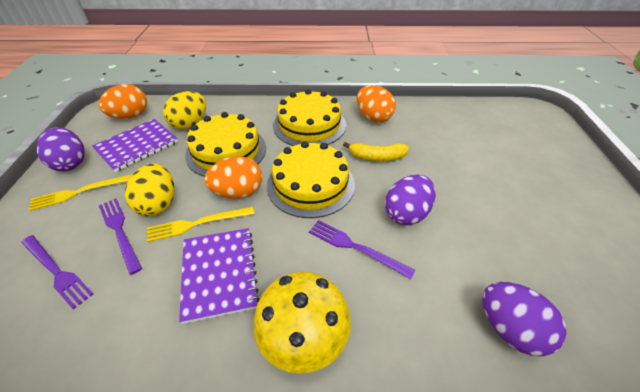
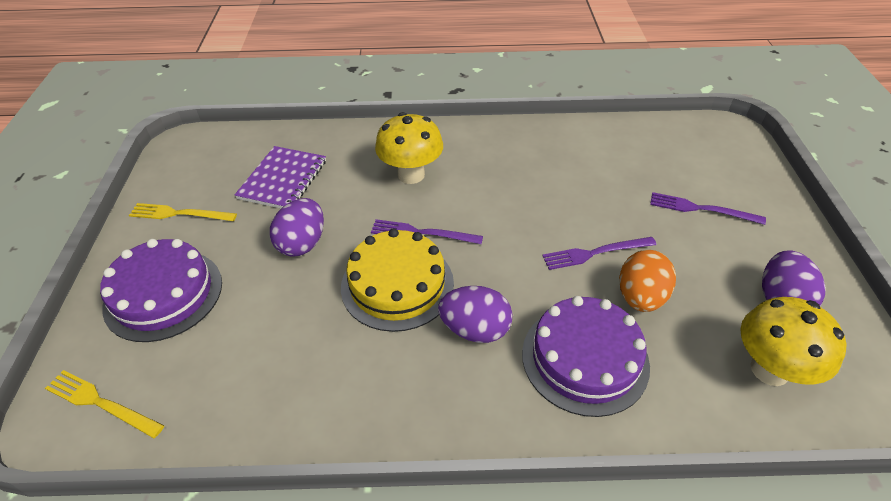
orange egg: 3 -> 1
purple cake: 0 -> 2
purple notebook: 2 -> 1
yellow banana: 1 -> 0
yellow cake: 3 -> 1
yellow egg: 2 -> 0
yellow mushroom: 1 -> 2

